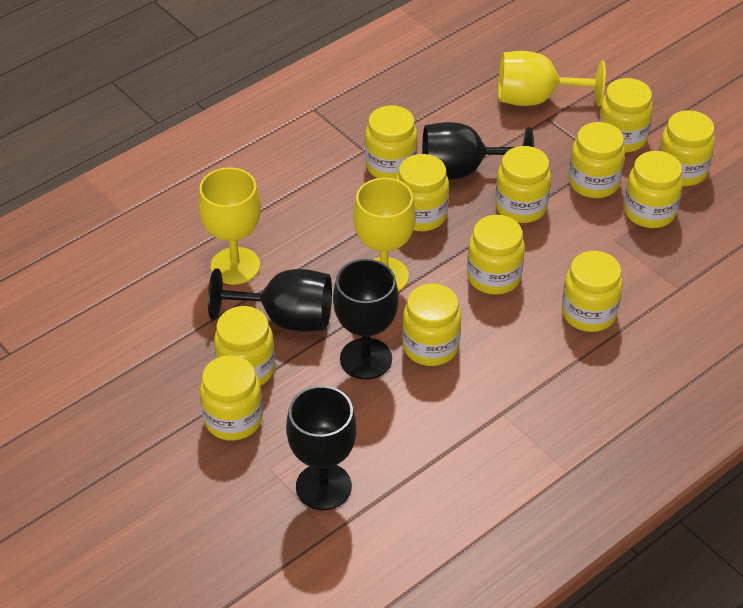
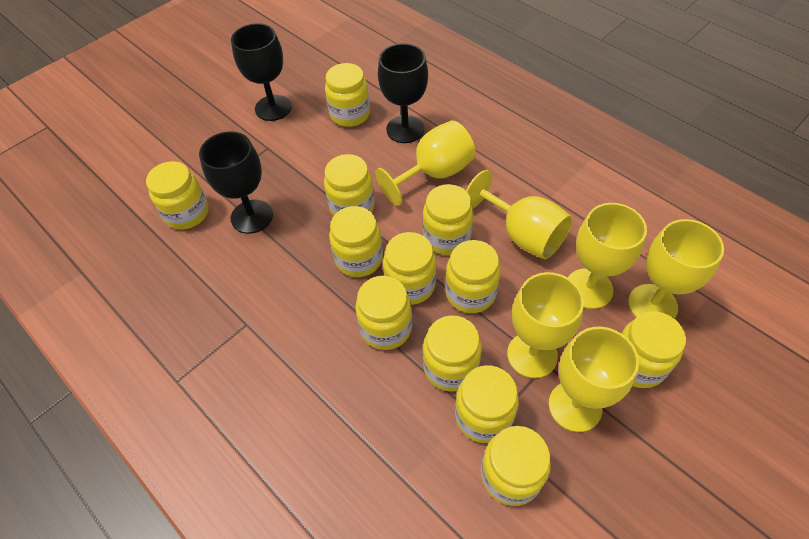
black goblet: 4 -> 3
yellow goblet: 3 -> 6

